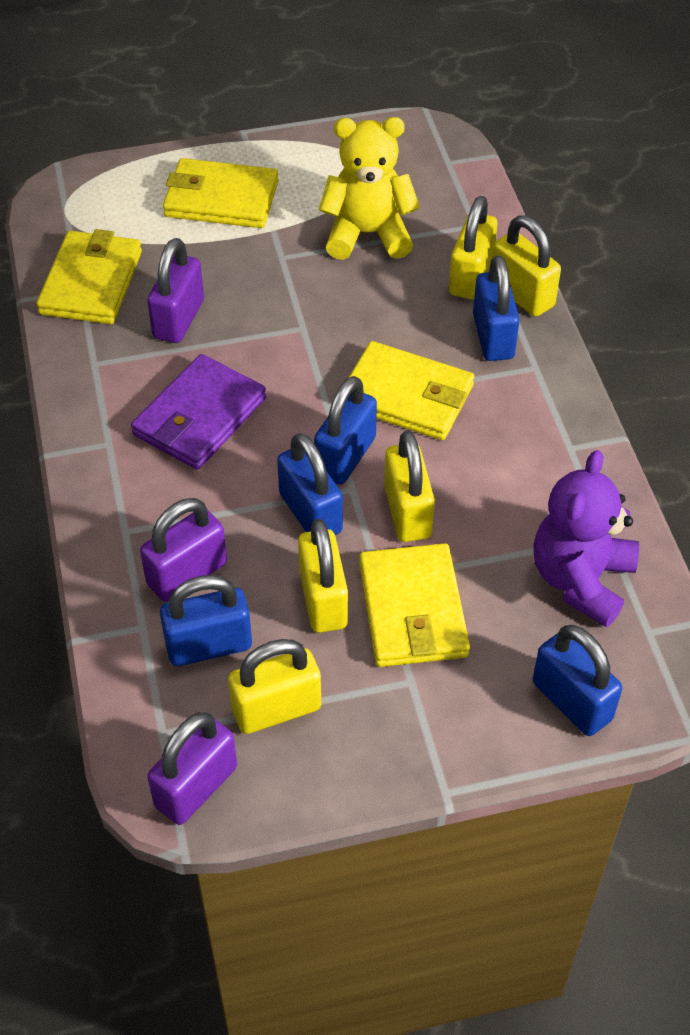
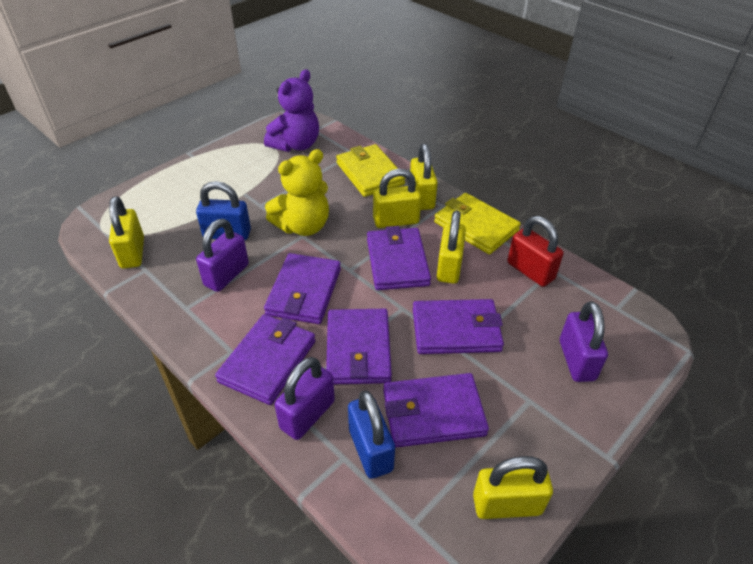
blue padlock: 5 -> 2
purple wallet: 1 -> 6
red padlock: 0 -> 1
yellow wallet: 4 -> 2

